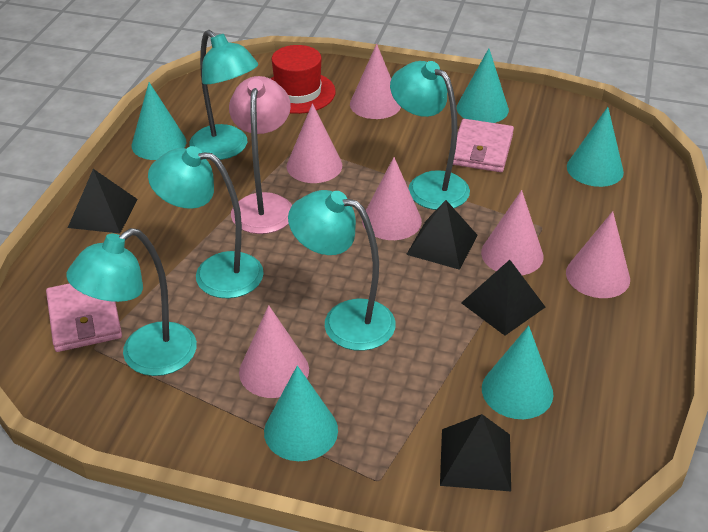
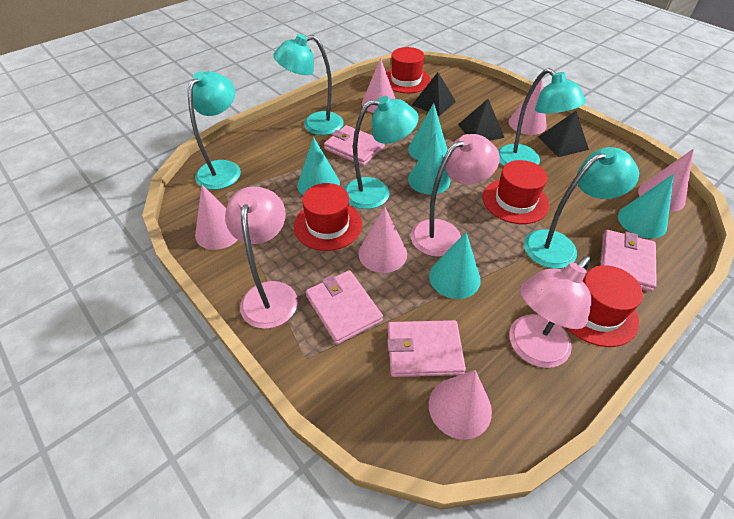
black pyramid: 4 -> 3
pink lamp: 1 -> 3
pink wallet: 2 -> 4
red hat: 1 -> 4

